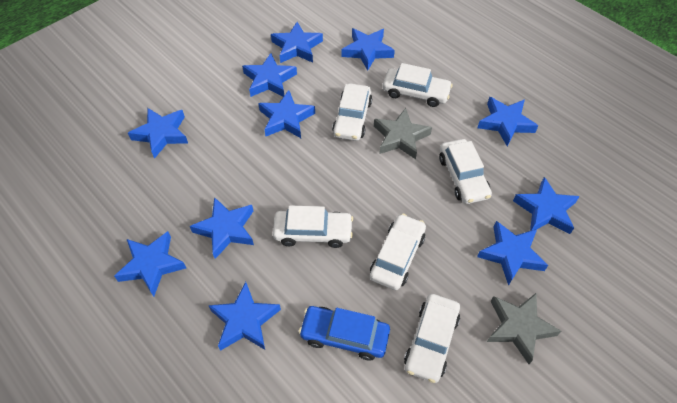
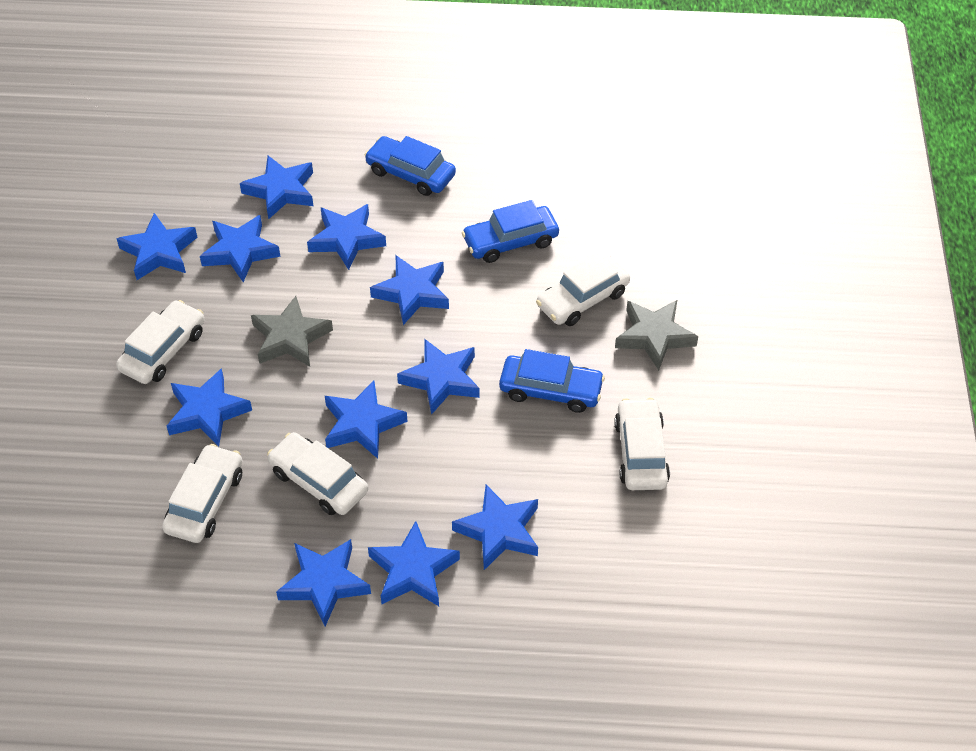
blue car: 1 -> 3
white car: 6 -> 5

